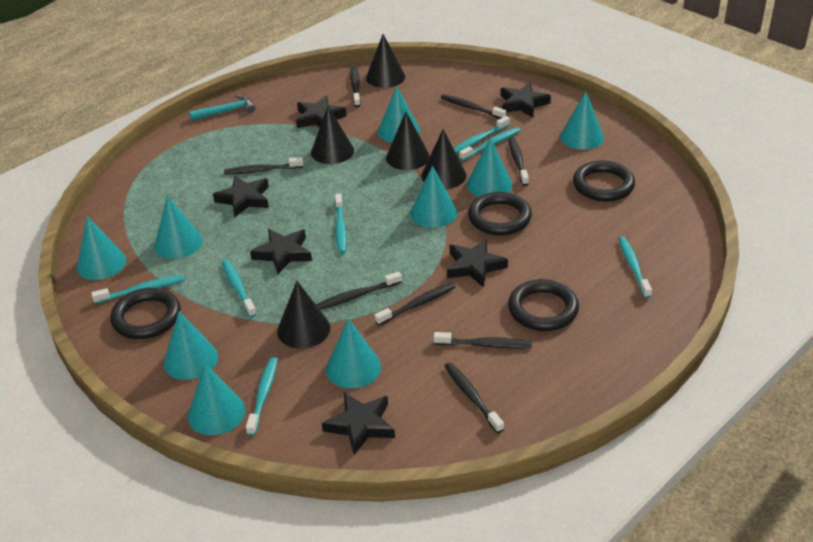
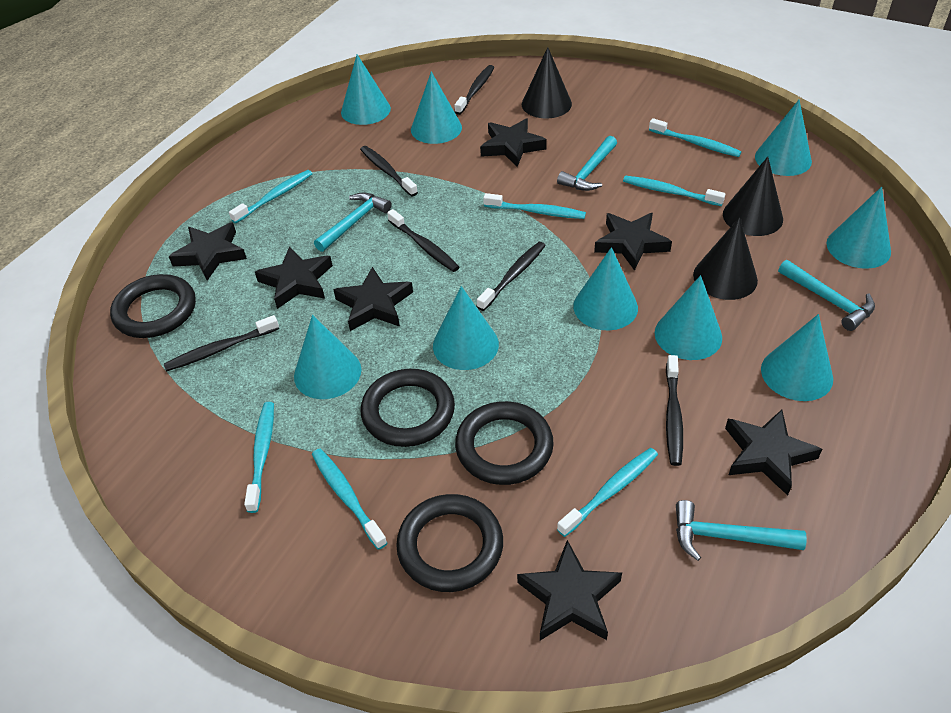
black cone: 5 -> 3
black star: 6 -> 7
black toothbrush: 8 -> 6
turquoise hammer: 1 -> 4

